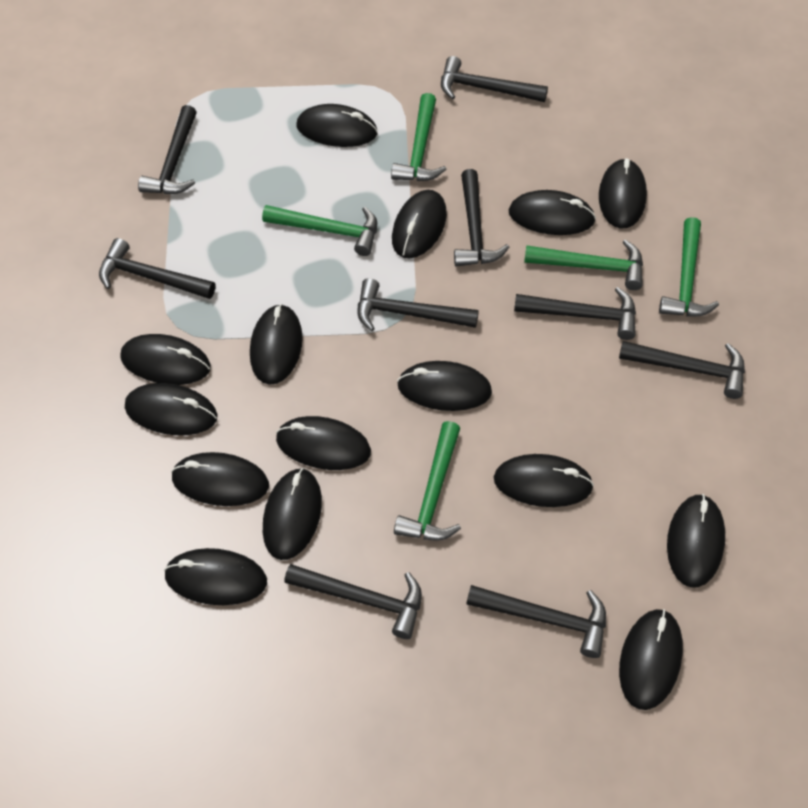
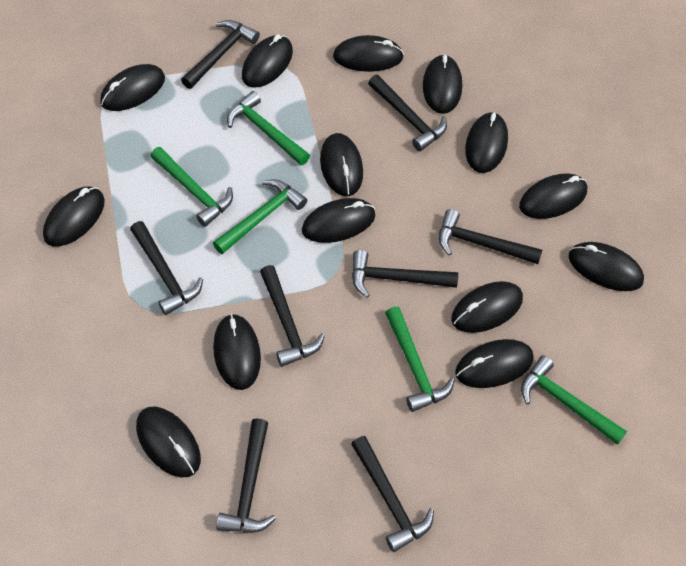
black hammer: 9 -> 8
black mouse: 15 -> 14

